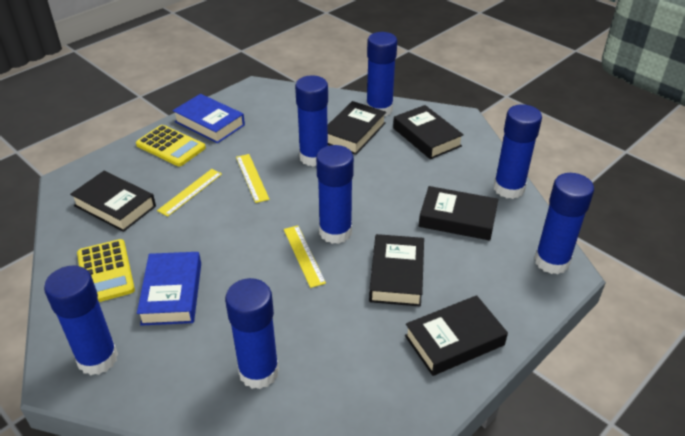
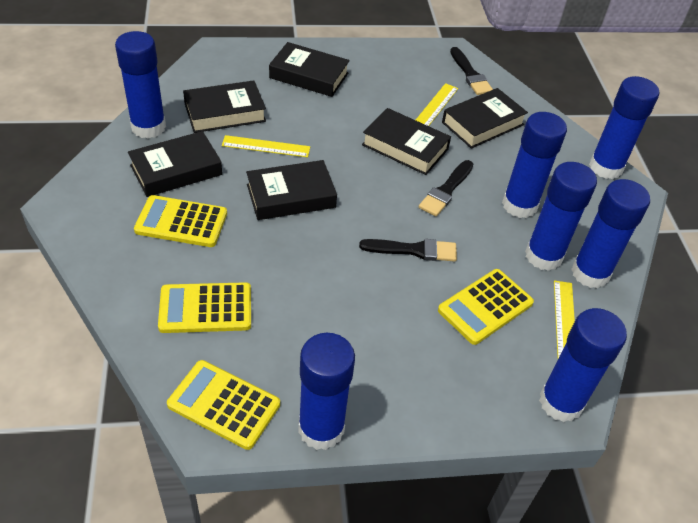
black brush: 0 -> 3
blue book: 2 -> 0
yellow calculator: 2 -> 4

